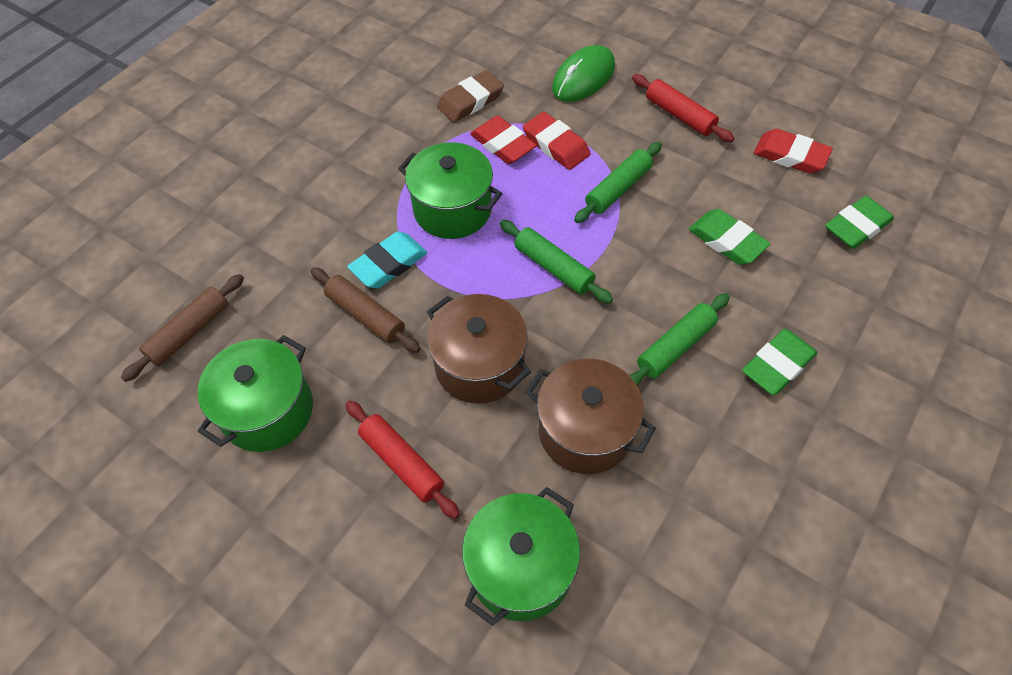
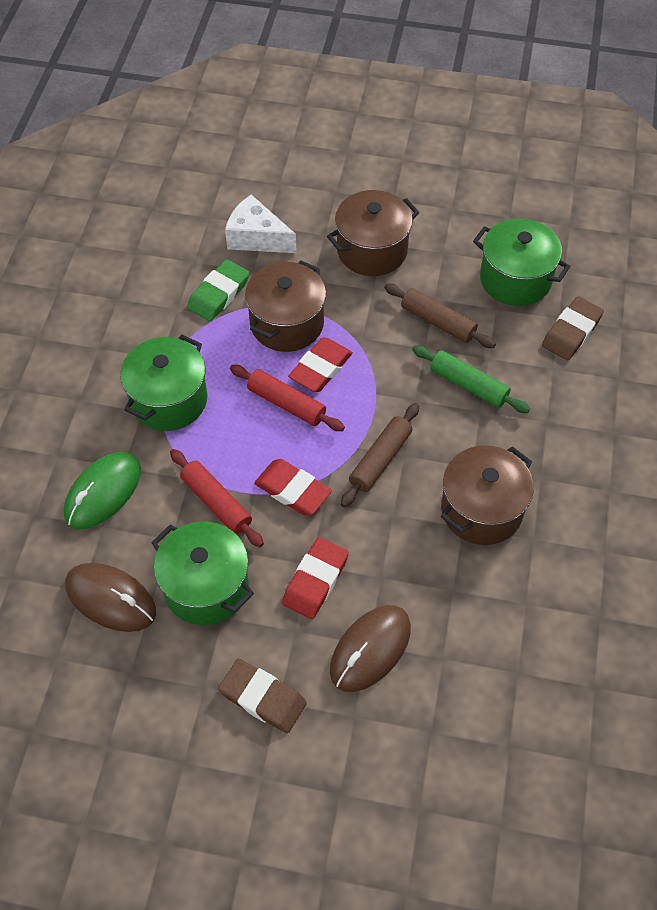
brown eraser: 1 -> 2
brown mouse: 0 -> 2
brown pot: 2 -> 3
green eraser: 3 -> 1
green rolling pin: 3 -> 1
turquoise eraser: 1 -> 0
white cheese: 0 -> 1

